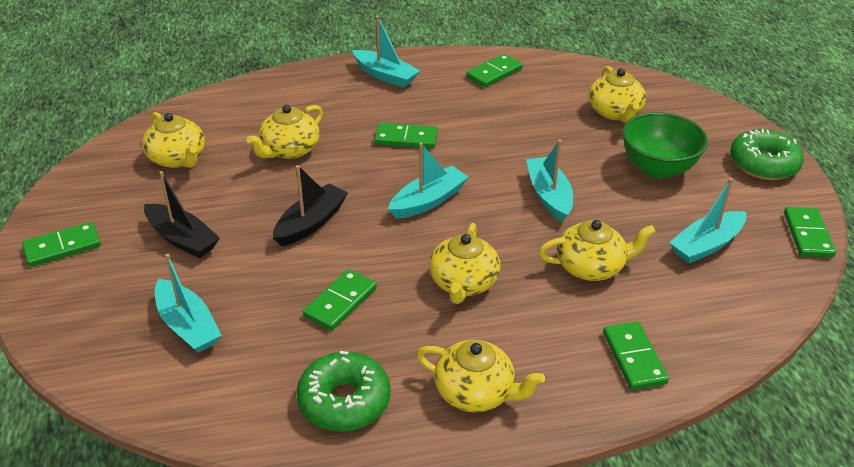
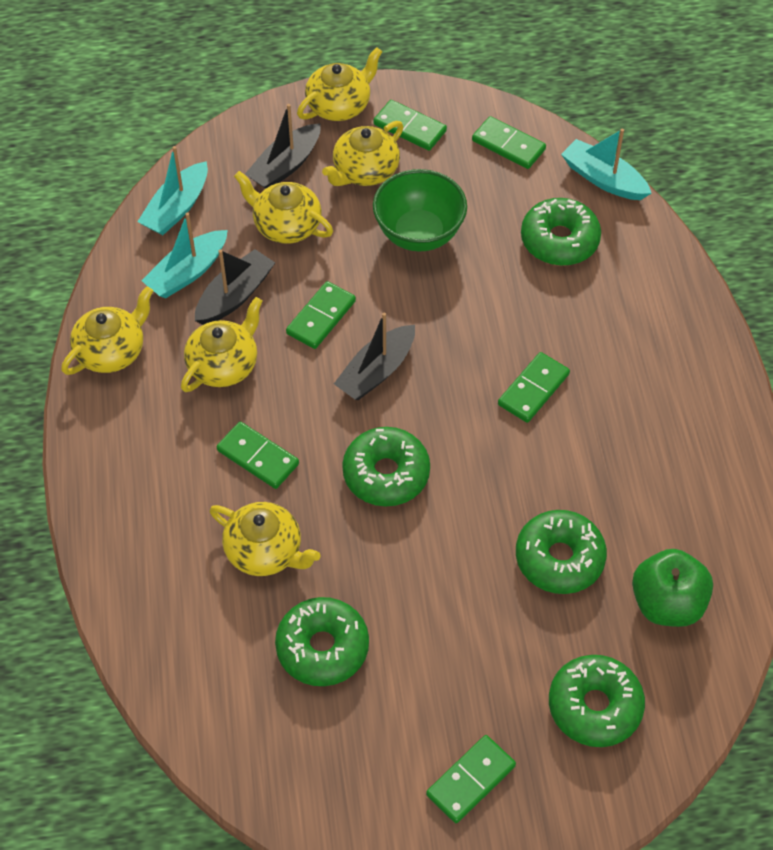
black boat: 2 -> 3
green apple: 0 -> 1
green donut: 2 -> 5
turquoise boat: 5 -> 3

